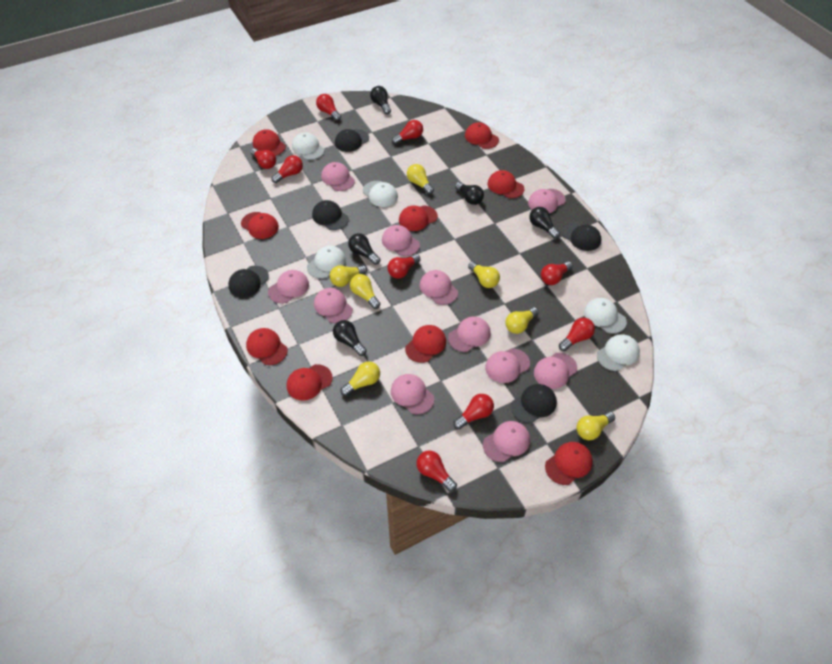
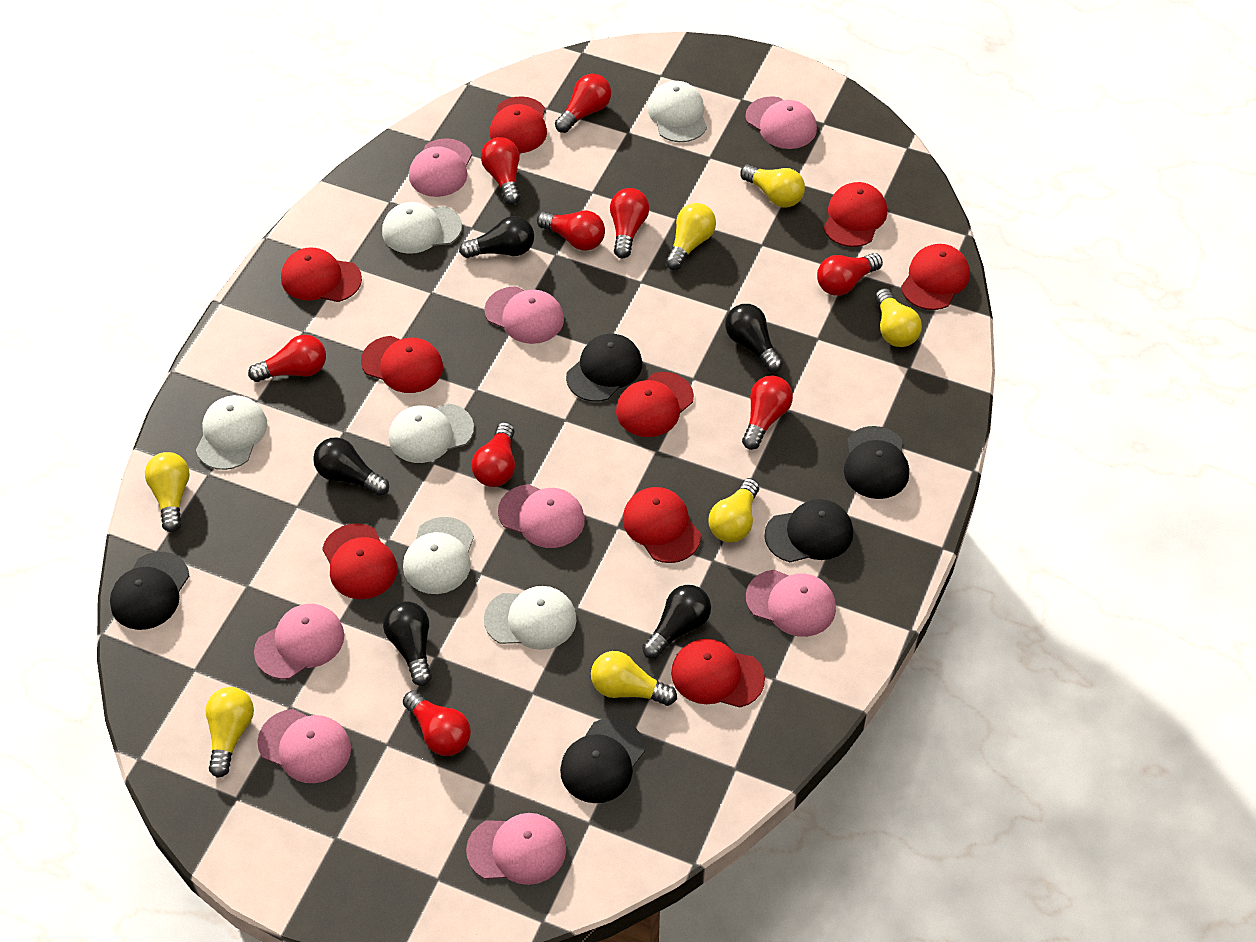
pink cap: 11 -> 8
white cap: 5 -> 6

